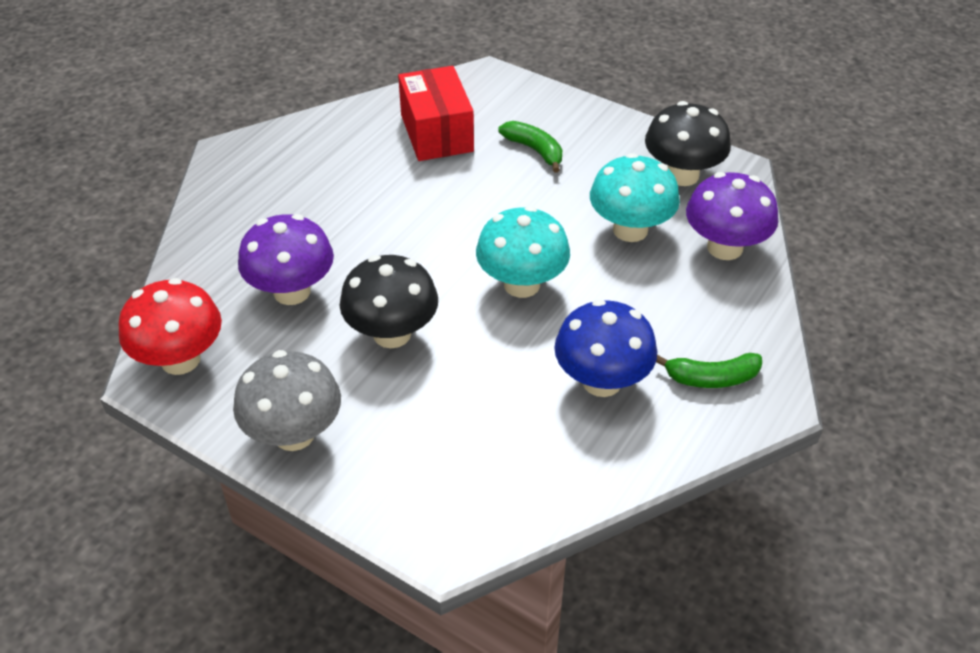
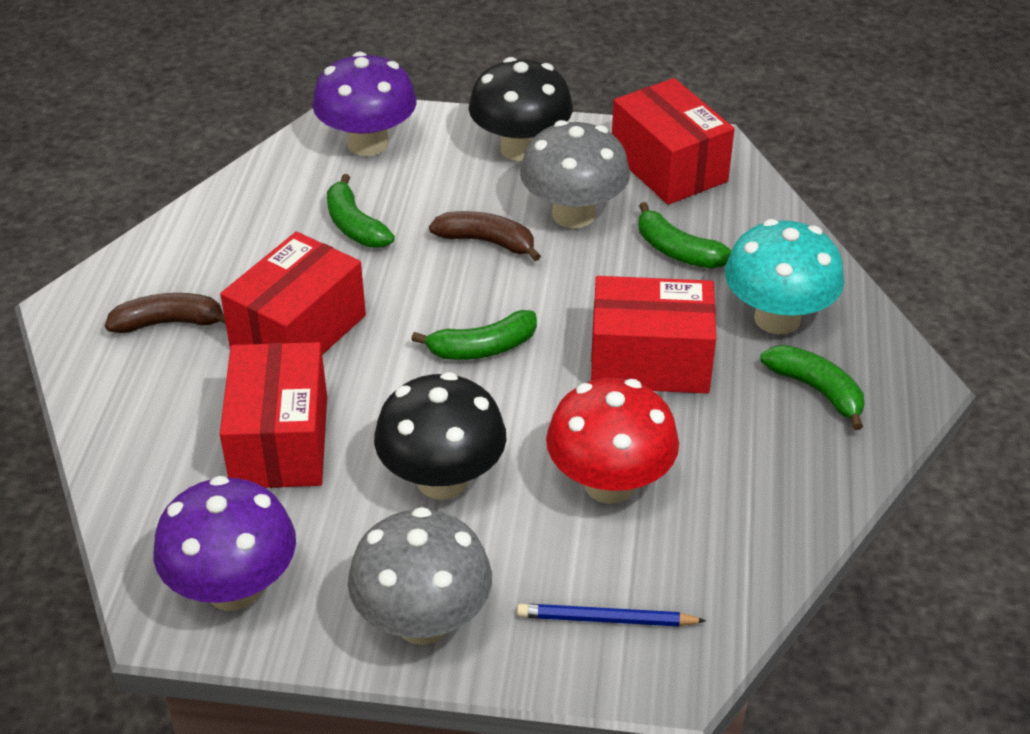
blue mushroom: 1 -> 0
blue pencil: 0 -> 1
brown banana: 0 -> 2
green banana: 2 -> 4
grey mushroom: 1 -> 2
red box: 1 -> 4
turquoise mushroom: 2 -> 1

